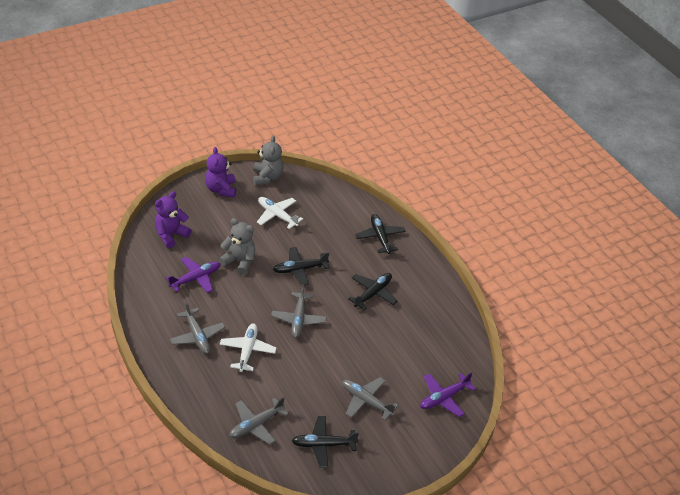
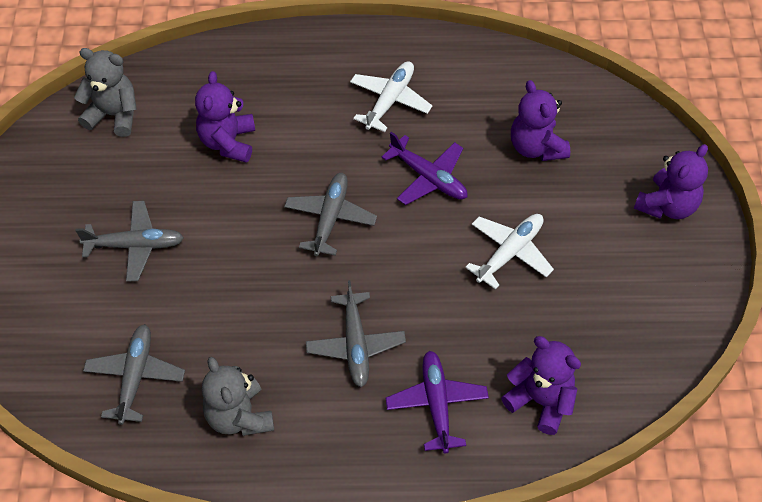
black plane: 4 -> 0
purple teddy bear: 2 -> 4

